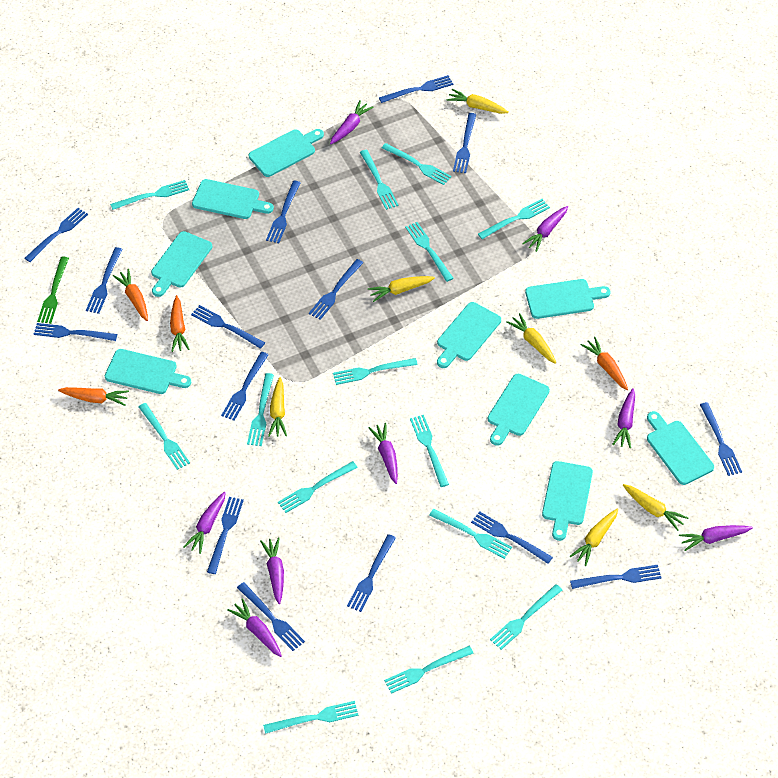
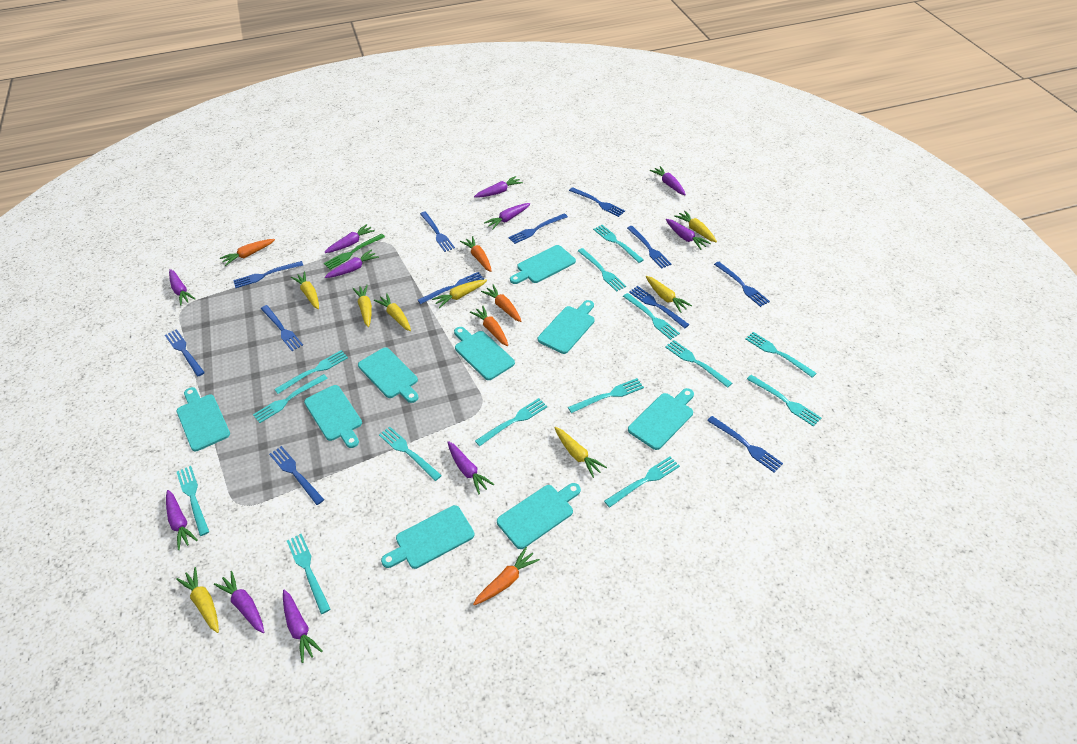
blue fork: 15 -> 12
orange carrot: 4 -> 5
purple carrot: 8 -> 11
yellow carrot: 6 -> 8

